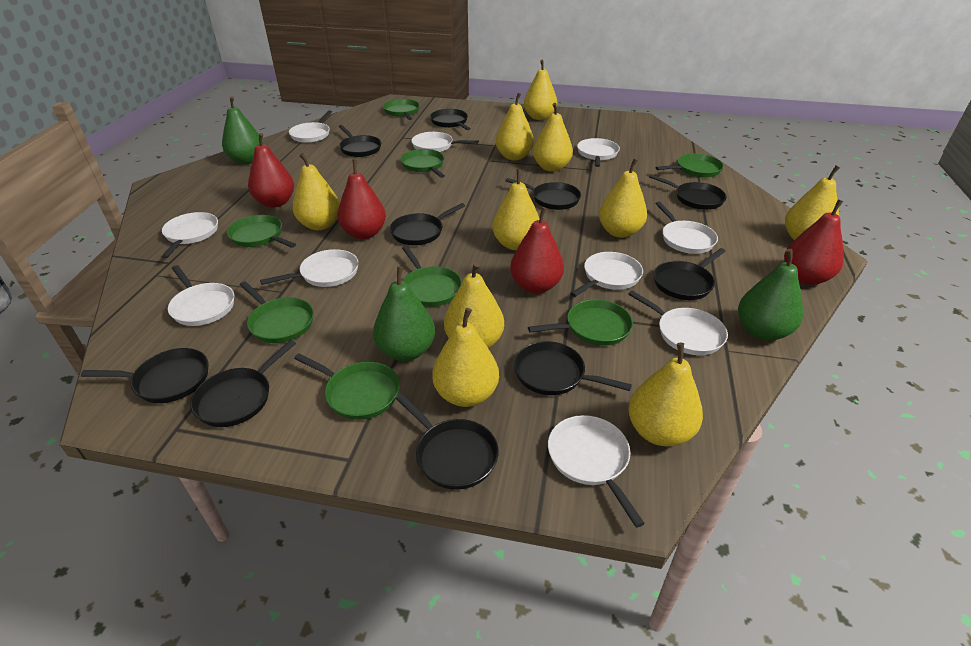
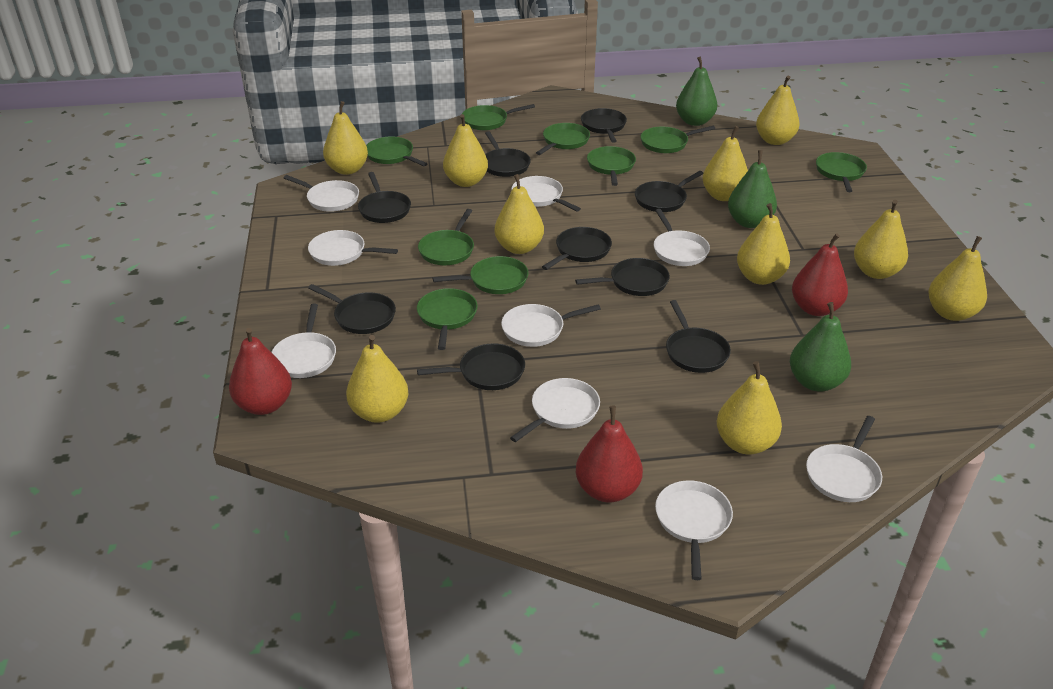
black pan: 10 -> 9
green pan: 8 -> 9
red pear: 4 -> 3
white pan: 10 -> 9

